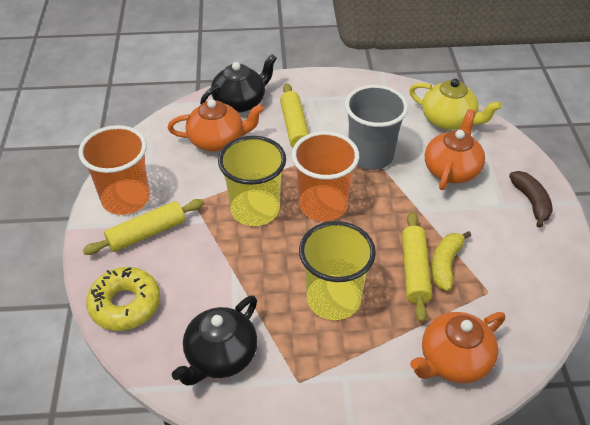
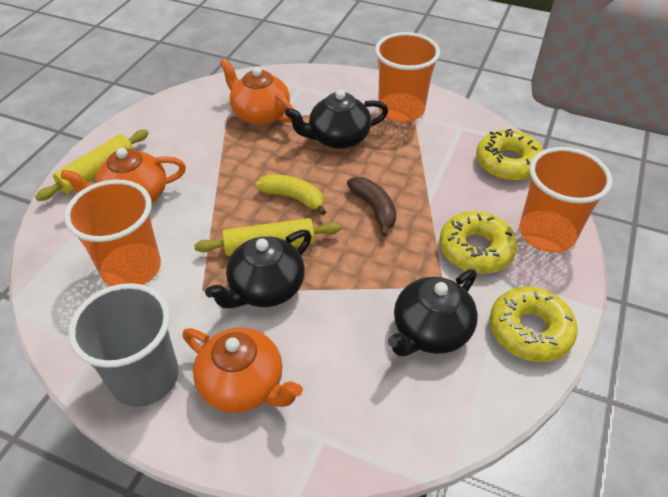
black teapot: 2 -> 3
orange cup: 2 -> 3
yellow cup: 2 -> 0
yellow donut: 1 -> 3
yellow rolling pin: 3 -> 2
yellow teapot: 1 -> 0

